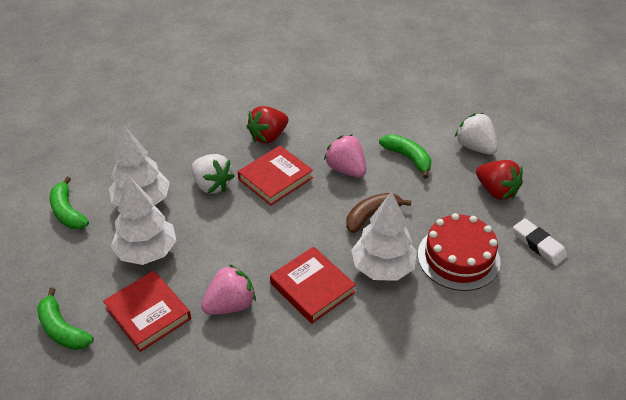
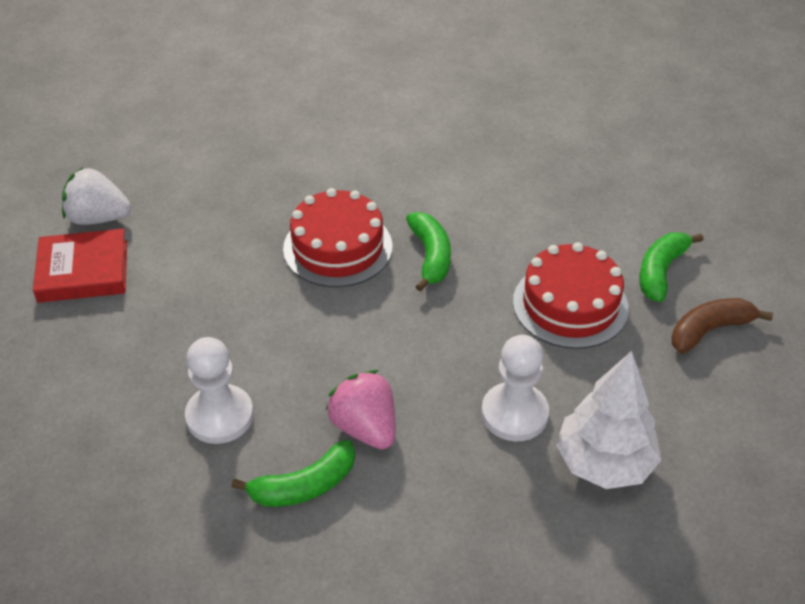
pink strawberry: 2 -> 1
red book: 3 -> 1
red cake: 1 -> 2
red strawberry: 2 -> 0
white eraser: 1 -> 0
white pawn: 0 -> 2
white strawberry: 2 -> 1
white tree: 3 -> 1

